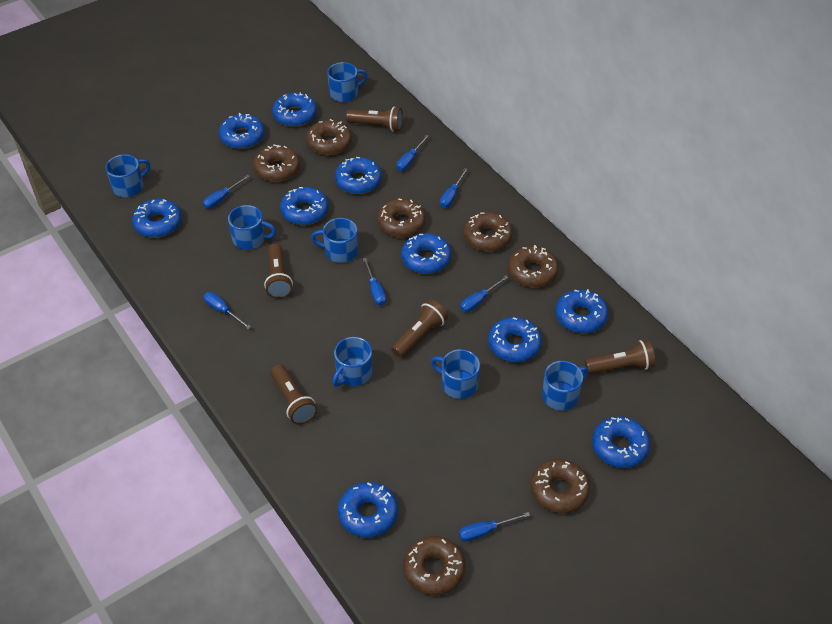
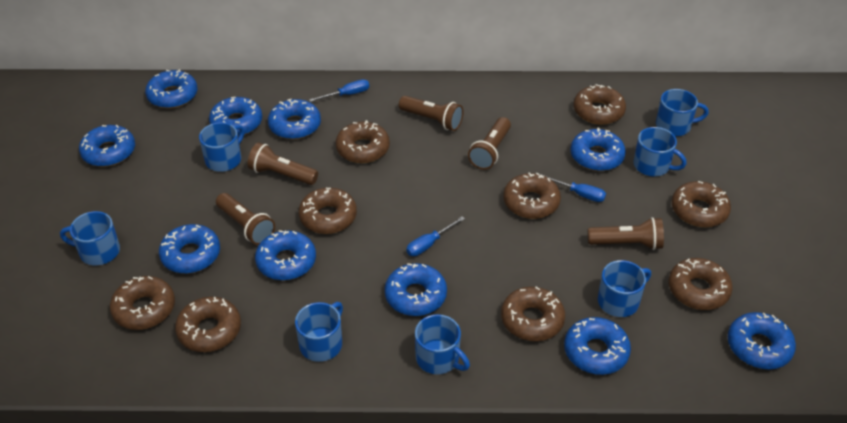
blue screwdriver: 7 -> 3
brown donut: 7 -> 9

